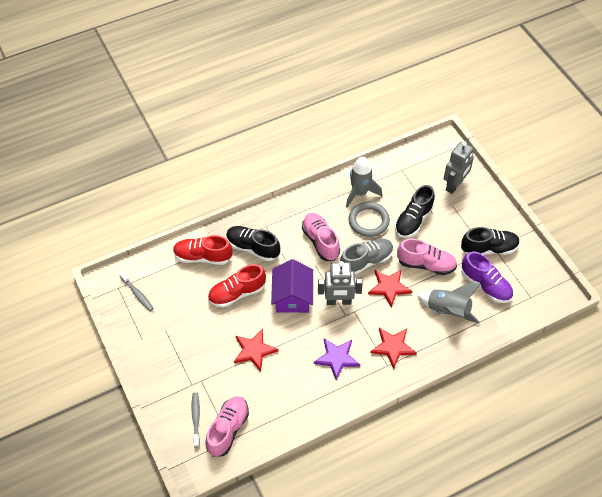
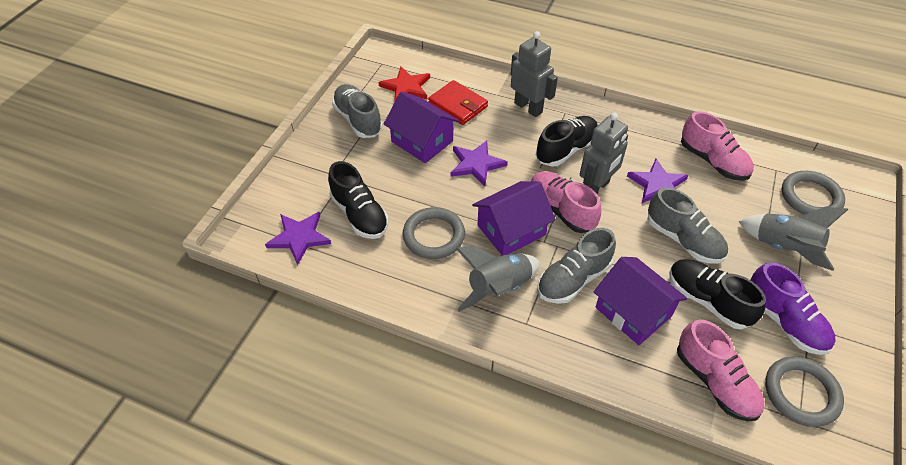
grey ring: 1 -> 3
grey shoe: 1 -> 3
grey toothbrush: 2 -> 0
purple house: 1 -> 3
purple star: 1 -> 3
red shoe: 2 -> 0
red star: 3 -> 1
red wallet: 0 -> 1

